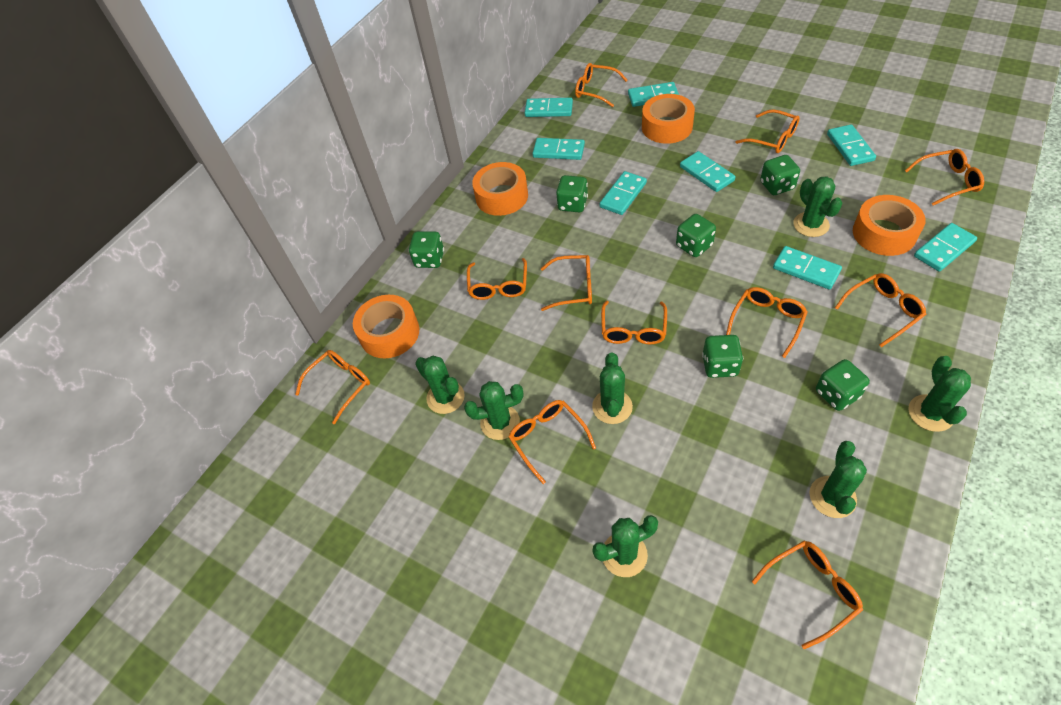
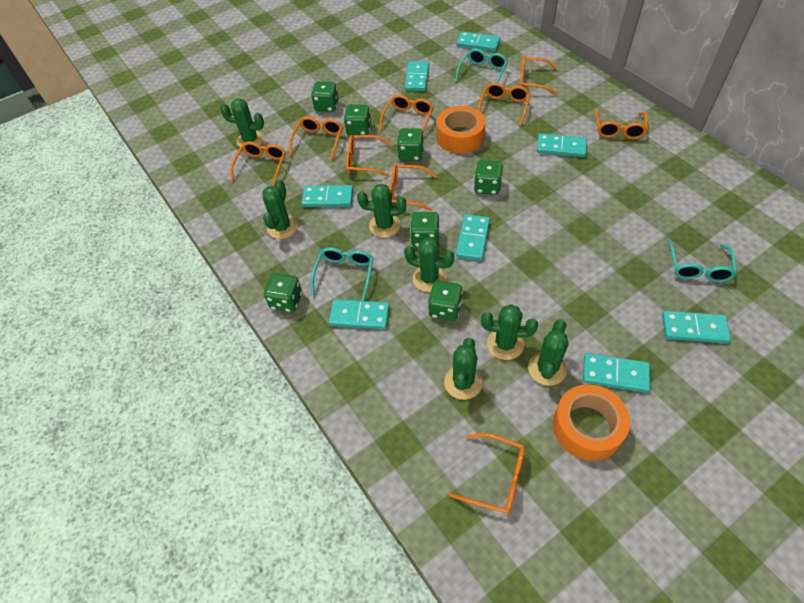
green dice: 6 -> 7
orange glasses: 11 -> 9
orange tape: 4 -> 2
turquoise glasses: 0 -> 3

